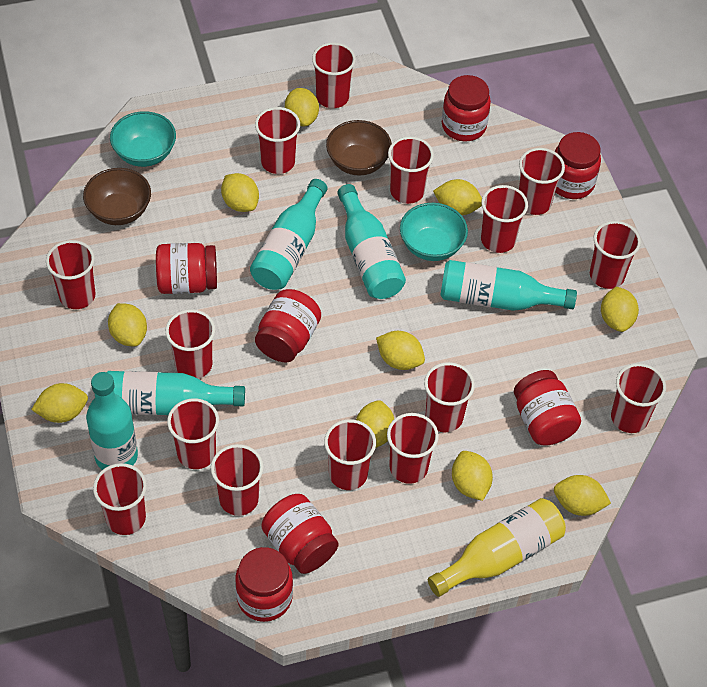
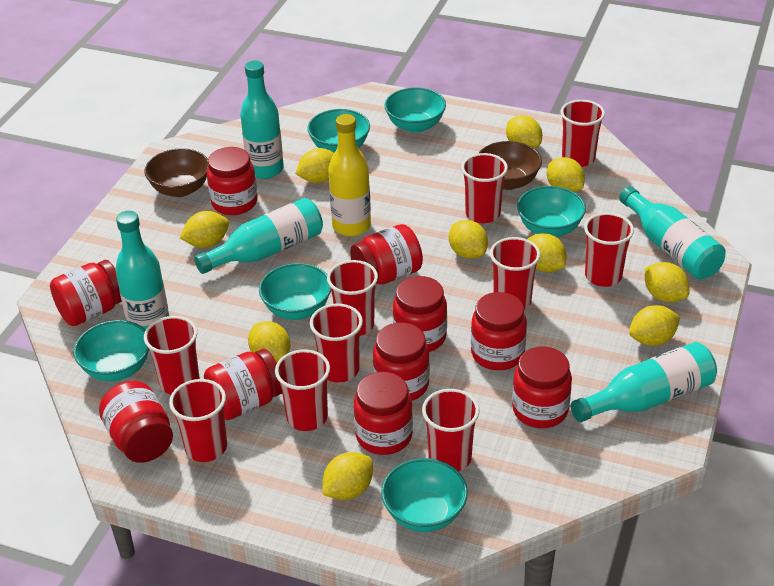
red cup: 15 -> 10
red jar: 7 -> 10
turquoise bowl: 2 -> 6

